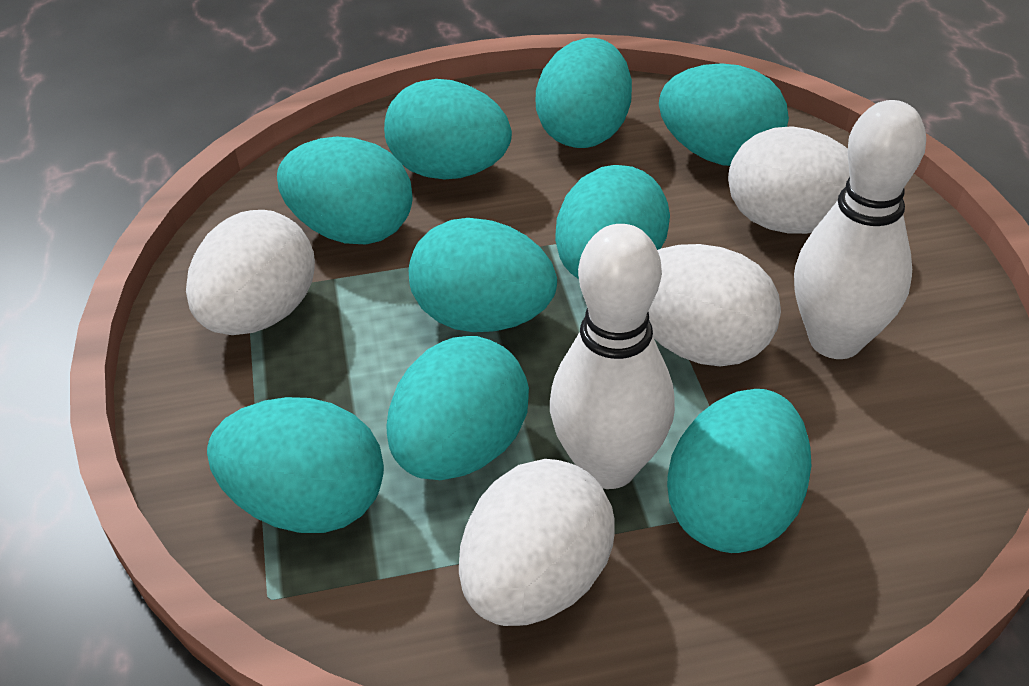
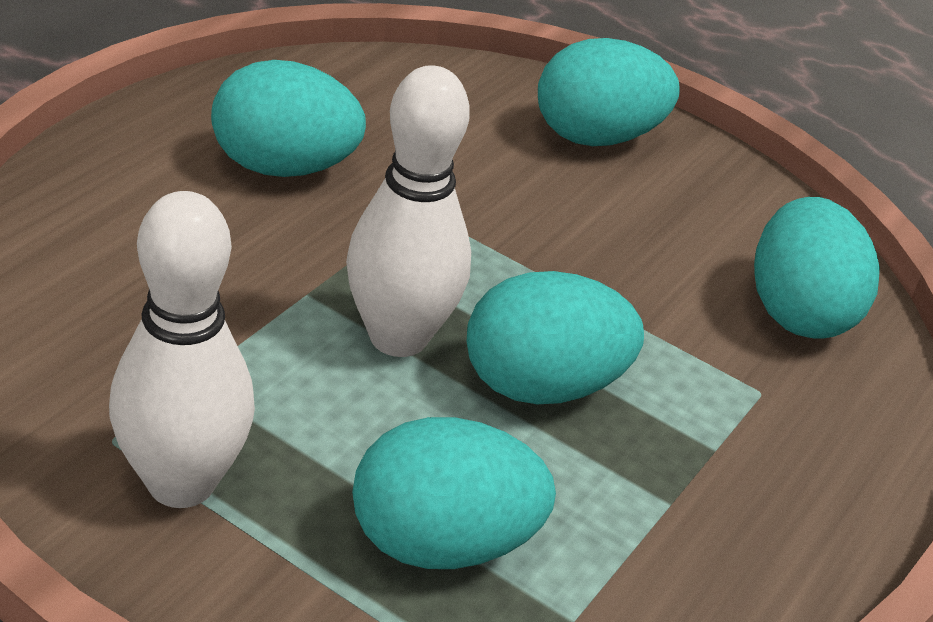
turquoise egg: 9 -> 5
white egg: 4 -> 0

